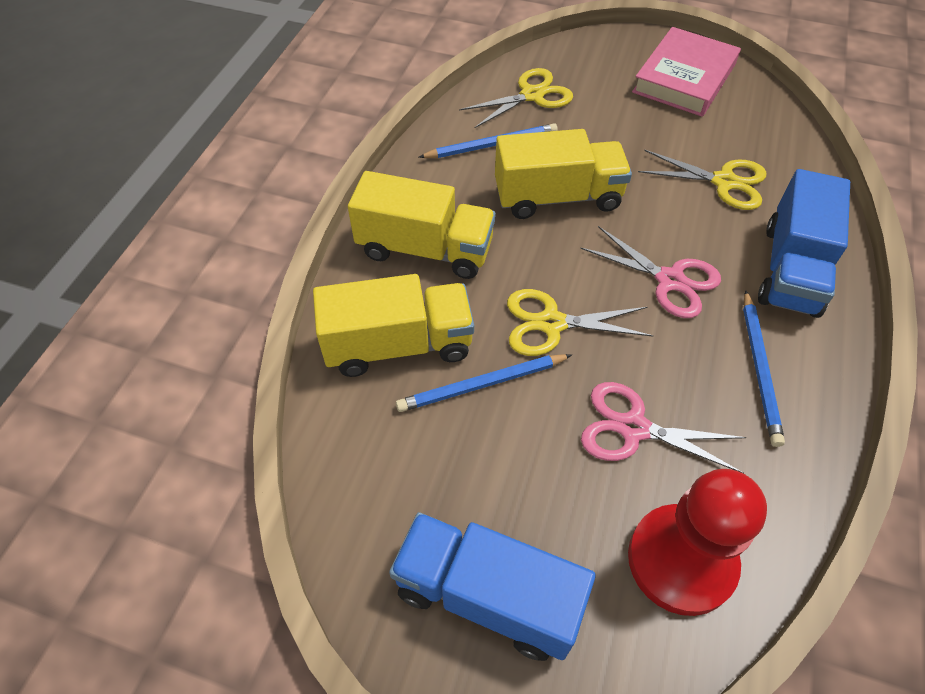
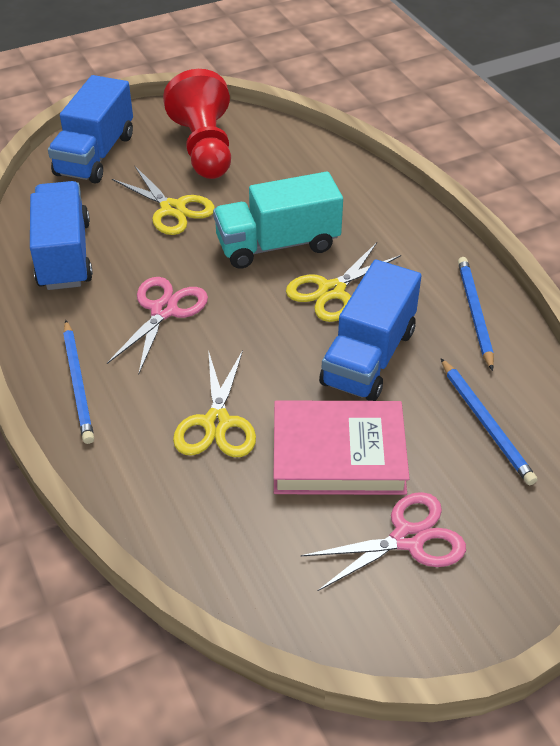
blue truck: 2 -> 3
turquoise truck: 0 -> 1
yellow truck: 3 -> 0

